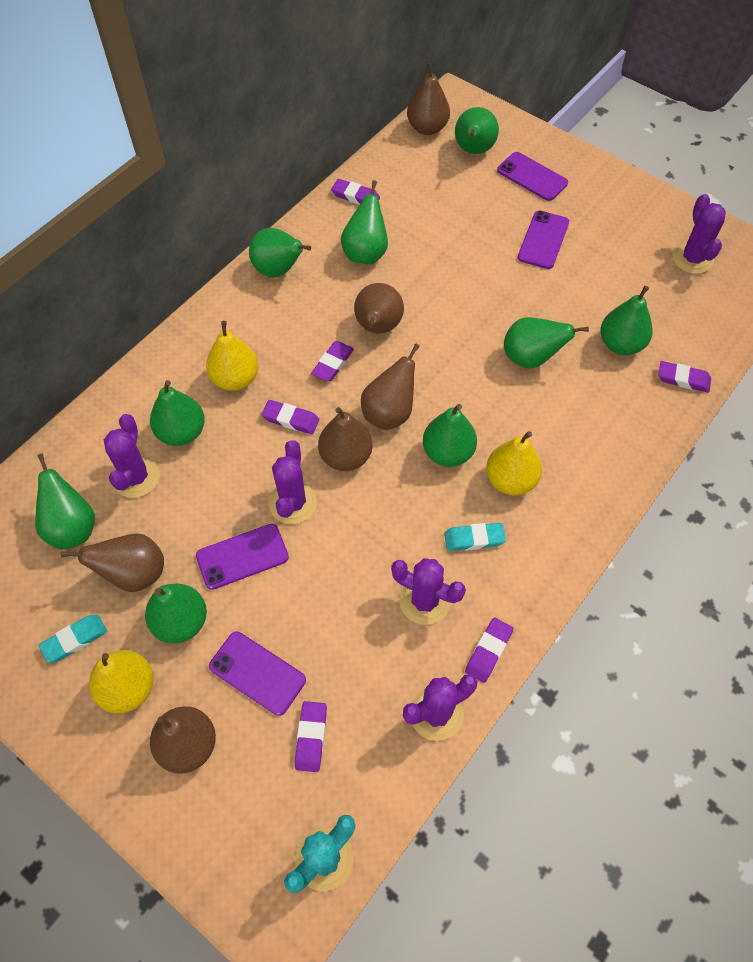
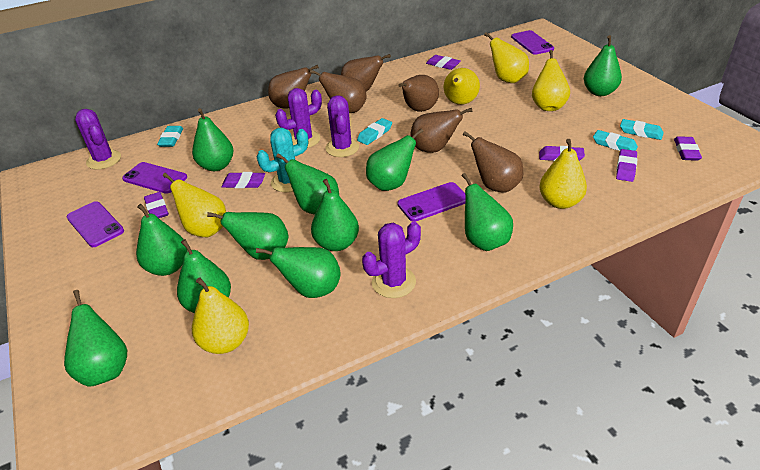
green pear: 9 -> 11
purple cactus: 5 -> 4
turquoise eraser: 2 -> 4
yellow pear: 3 -> 6

